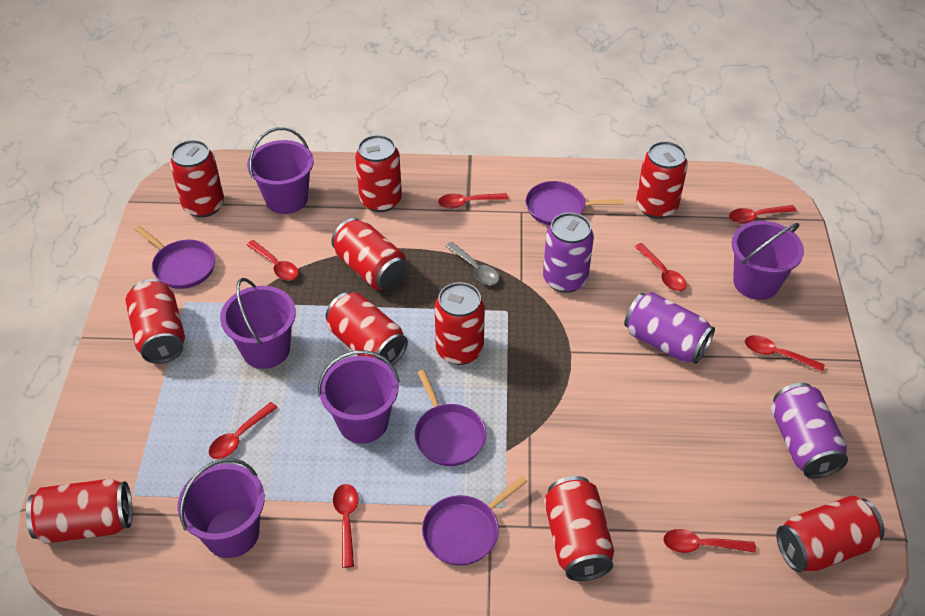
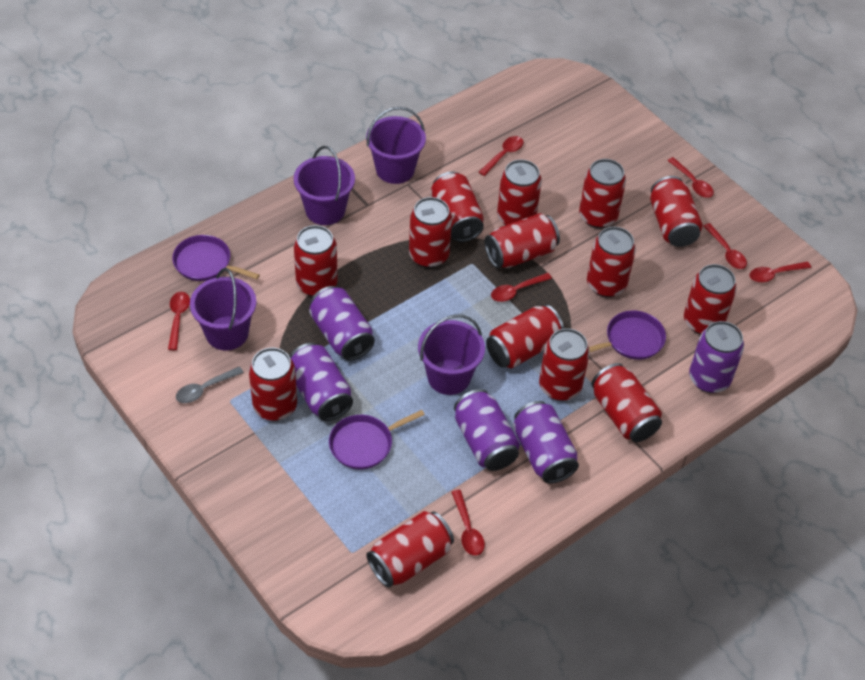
purple bucket: 5 -> 4
purple can: 3 -> 5
purple pan: 4 -> 3
red can: 10 -> 14
red spoon: 8 -> 7

